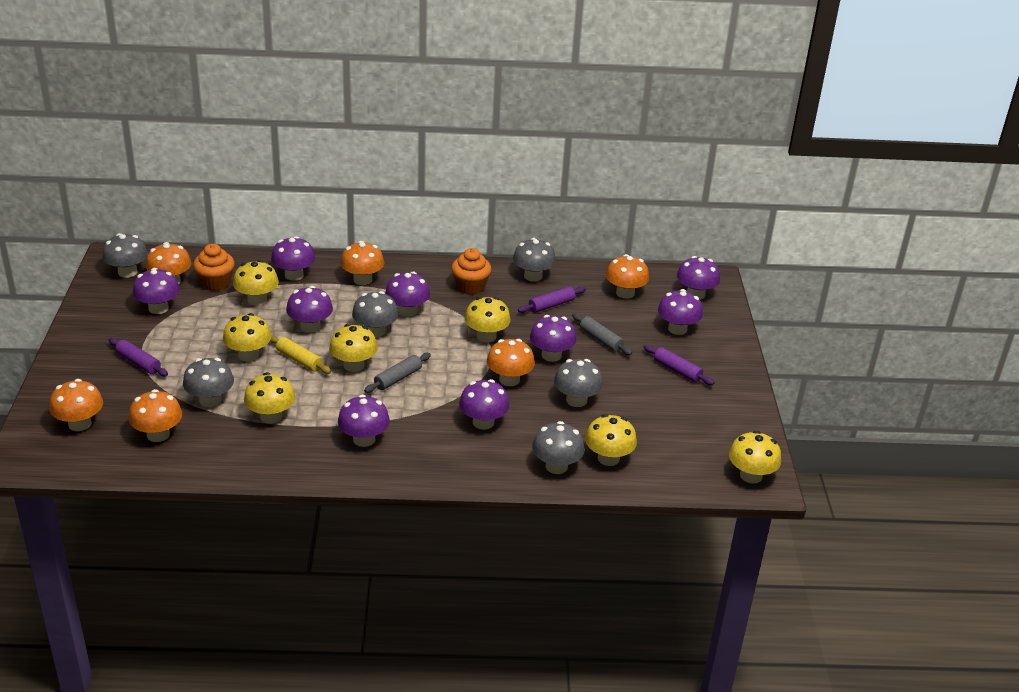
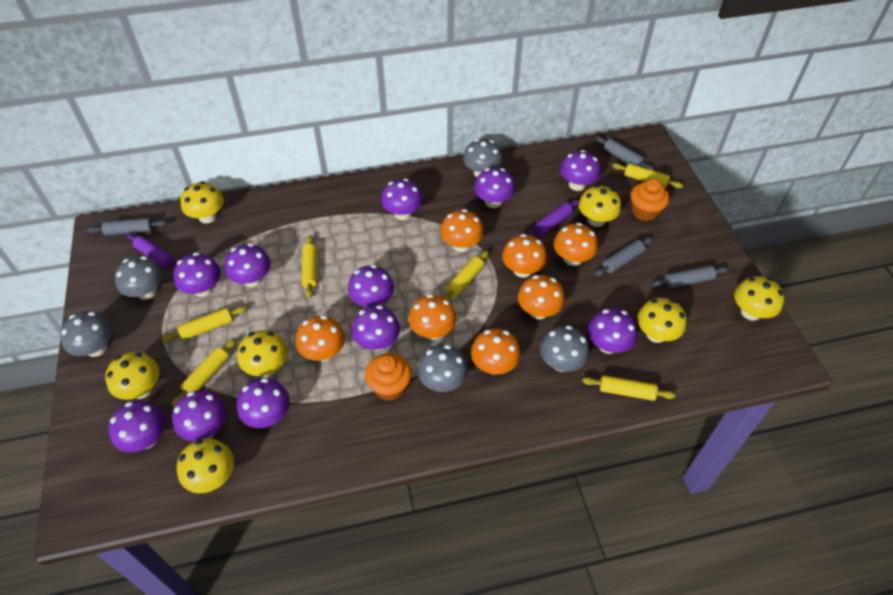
grey mushroom: 6 -> 5
grey rolling pin: 2 -> 4
orange mushroom: 6 -> 7
purple mushroom: 9 -> 11
purple rolling pin: 3 -> 2
yellow rolling pin: 1 -> 6

